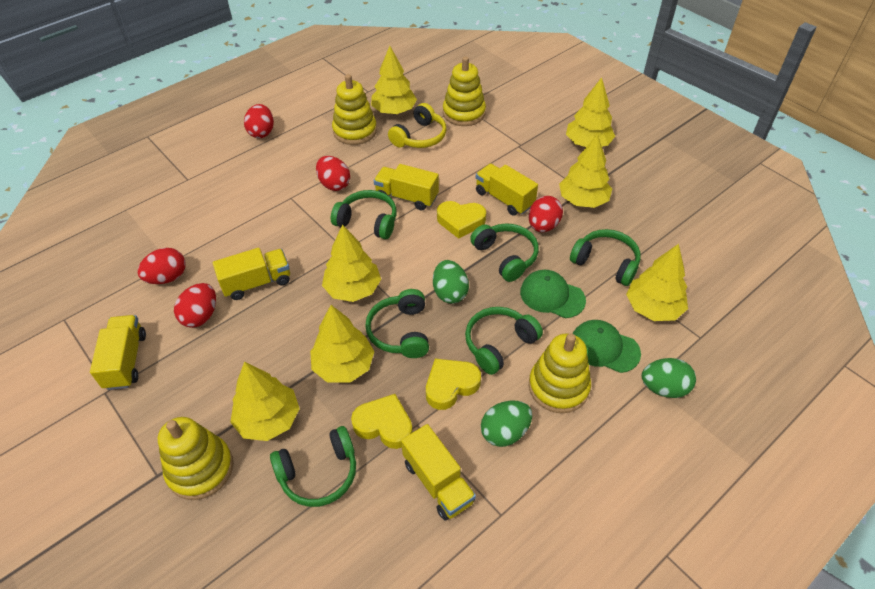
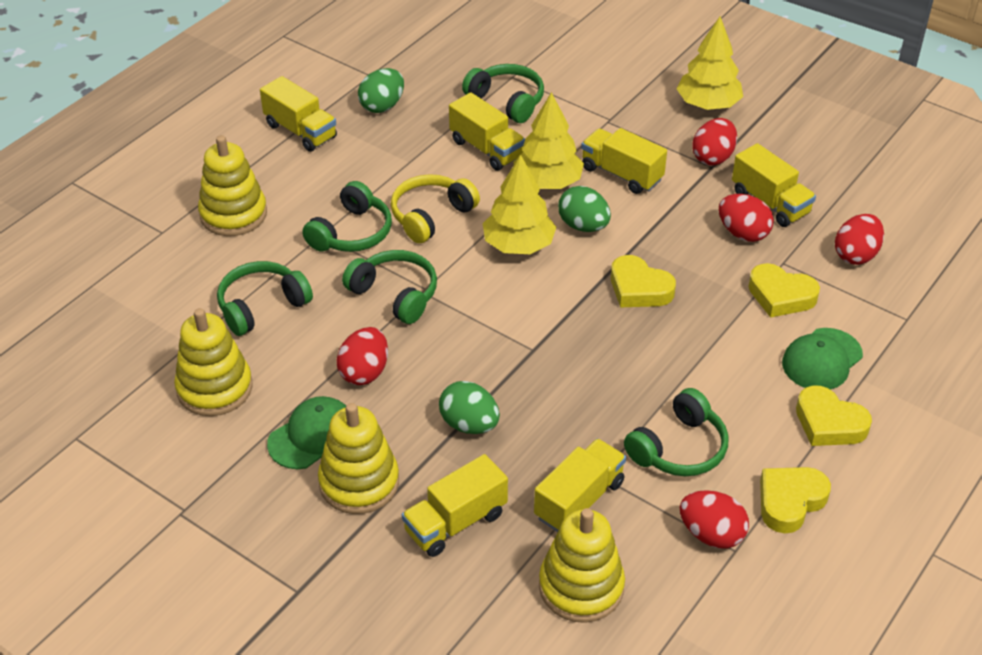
green headphones: 6 -> 5
yellow heart: 3 -> 4
yellow tree: 7 -> 3
yellow truck: 5 -> 6

